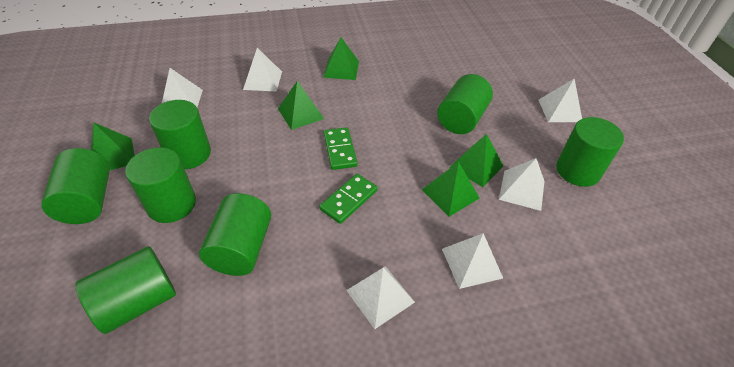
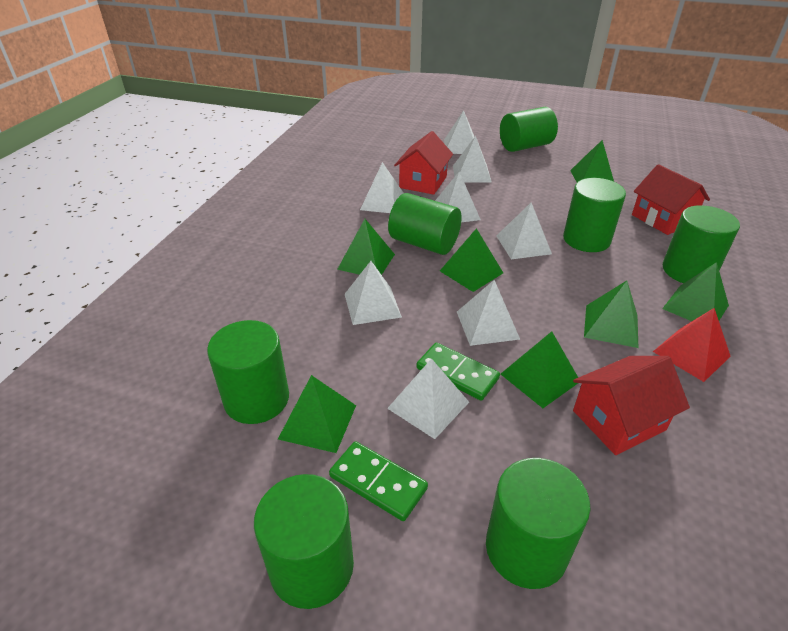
green pyramid: 5 -> 7
red house: 0 -> 3
red pyramid: 0 -> 1
white pyramid: 6 -> 8

